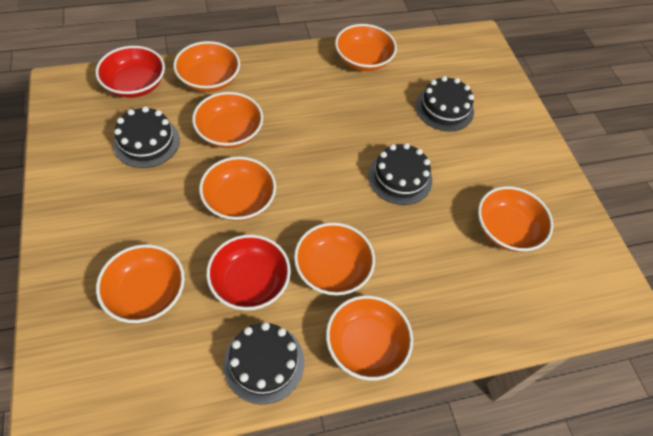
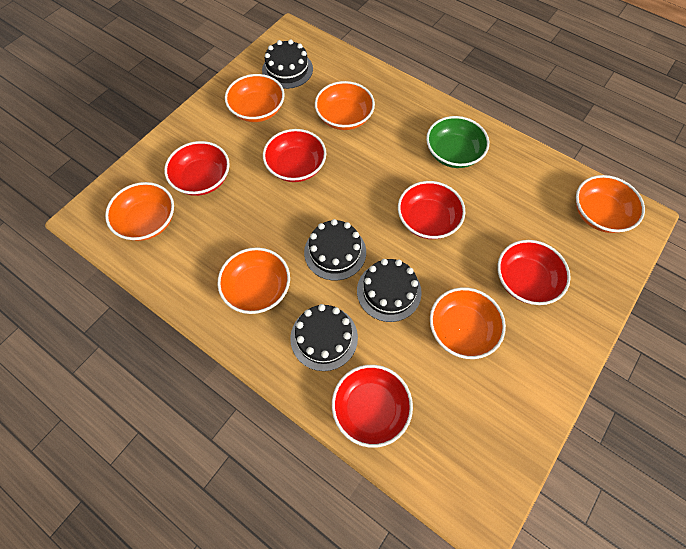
green bowl: 0 -> 1
orange bowl: 8 -> 6
red bowl: 2 -> 5

